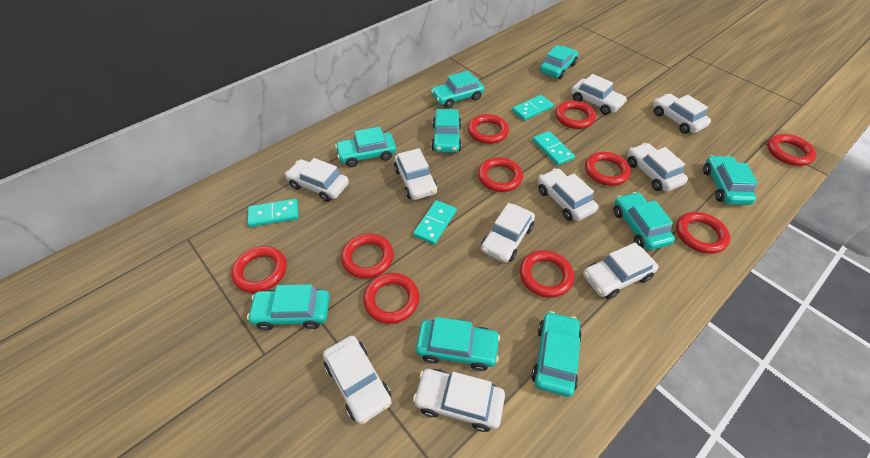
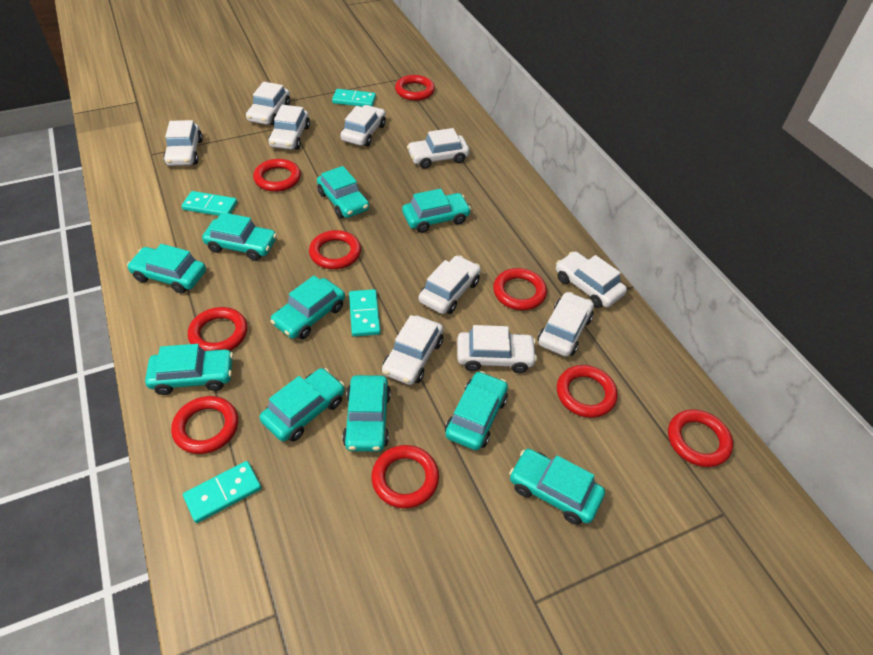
red ring: 10 -> 9
turquoise car: 9 -> 10

